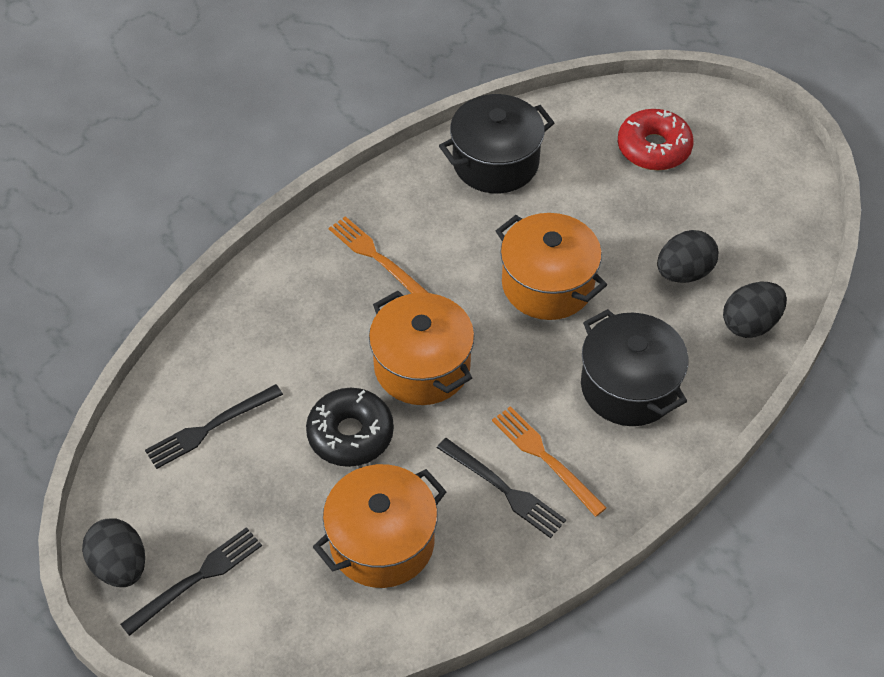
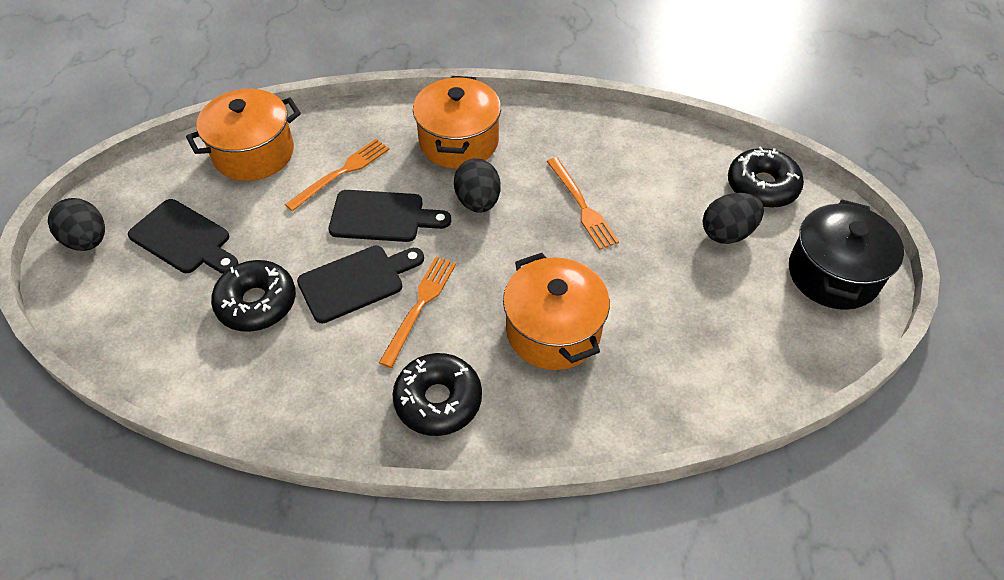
black cutting board: 0 -> 3
black donut: 1 -> 3
black fork: 3 -> 0
black pot: 2 -> 1
orange fork: 2 -> 3
red donut: 1 -> 0

